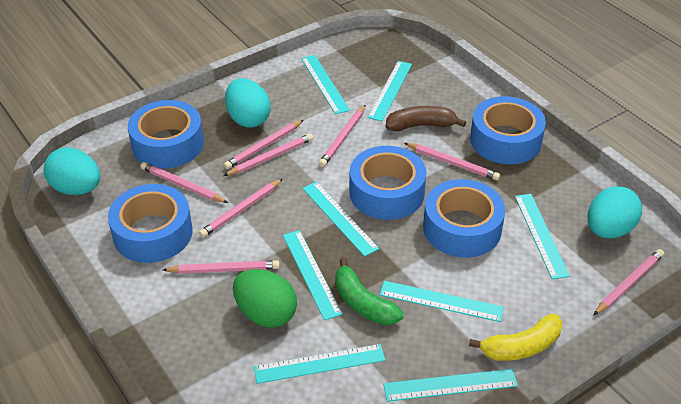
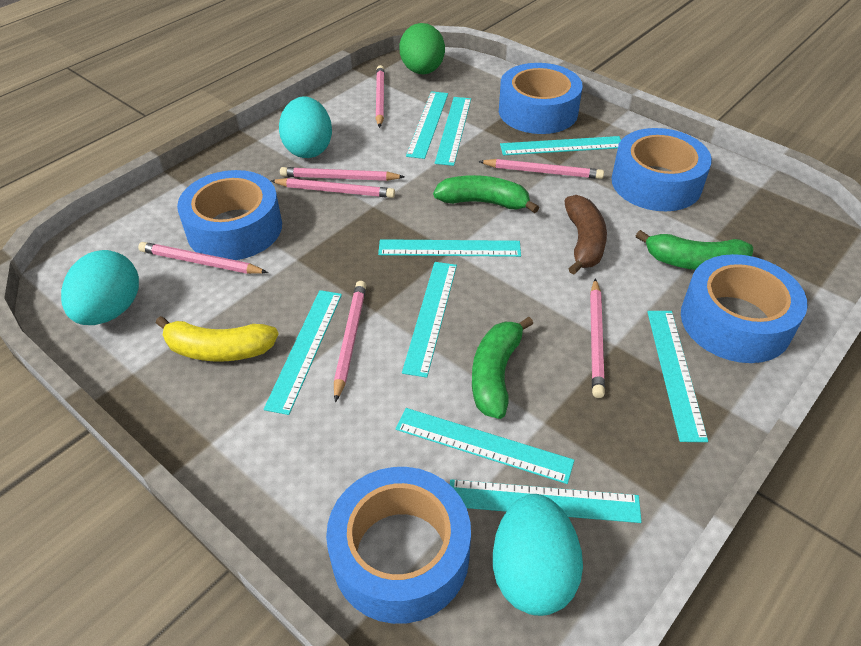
green banana: 1 -> 3
pink pencil: 8 -> 7
turquoise ruler: 8 -> 9

